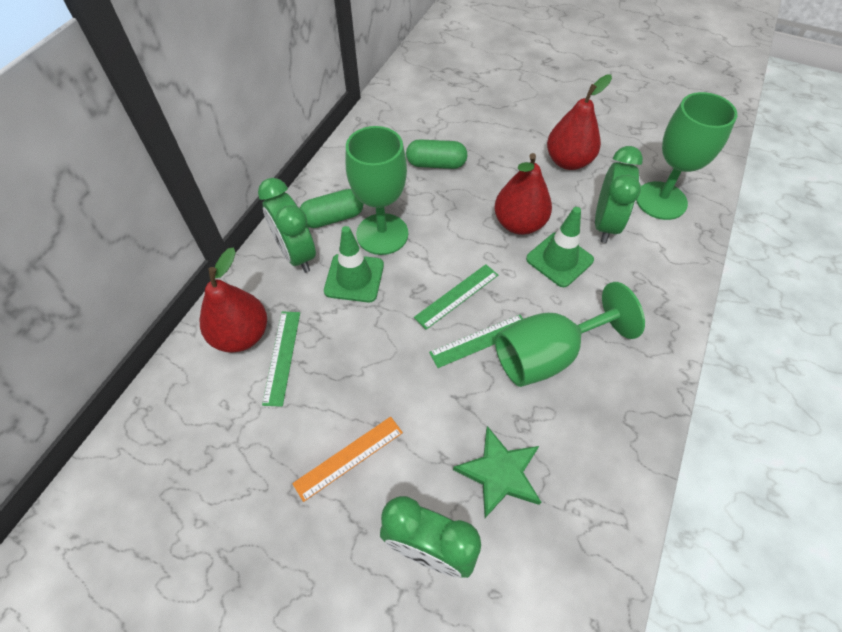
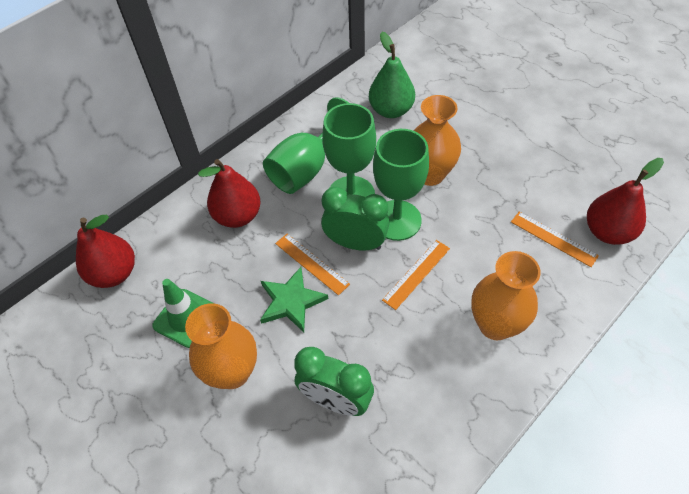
green capsule: 2 -> 0
green clock: 3 -> 2
green pear: 0 -> 1
green ruler: 3 -> 0
green traffic cone: 2 -> 1
orange ruler: 1 -> 3
orange vase: 0 -> 3

